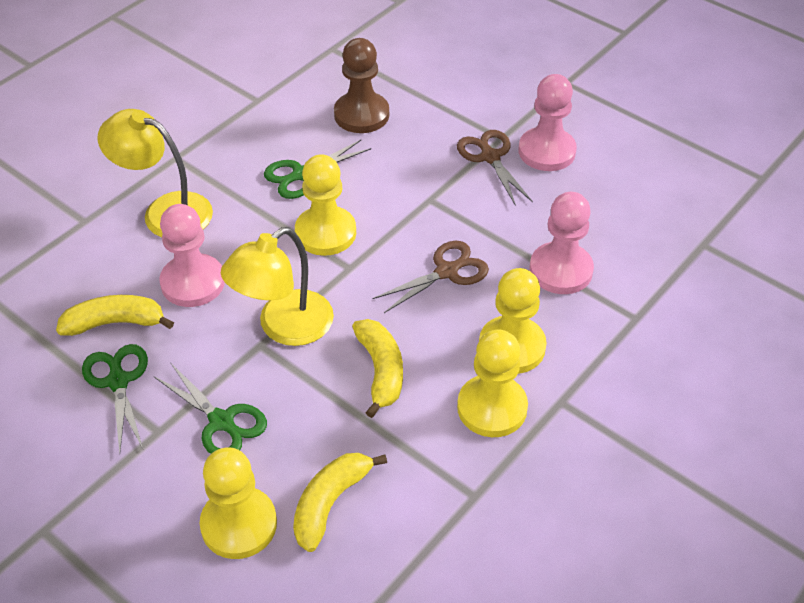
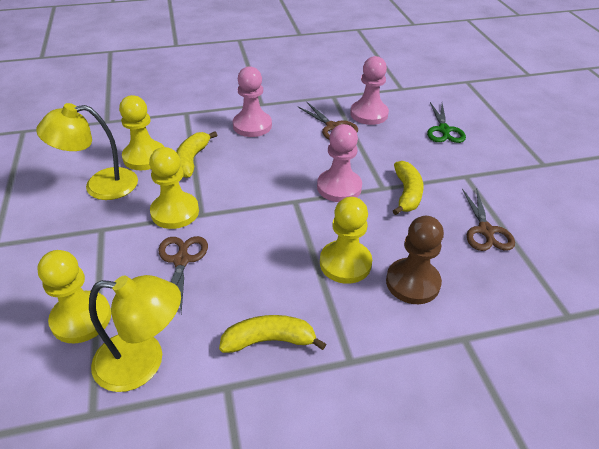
brown scissors: 2 -> 3
green scissors: 3 -> 1

